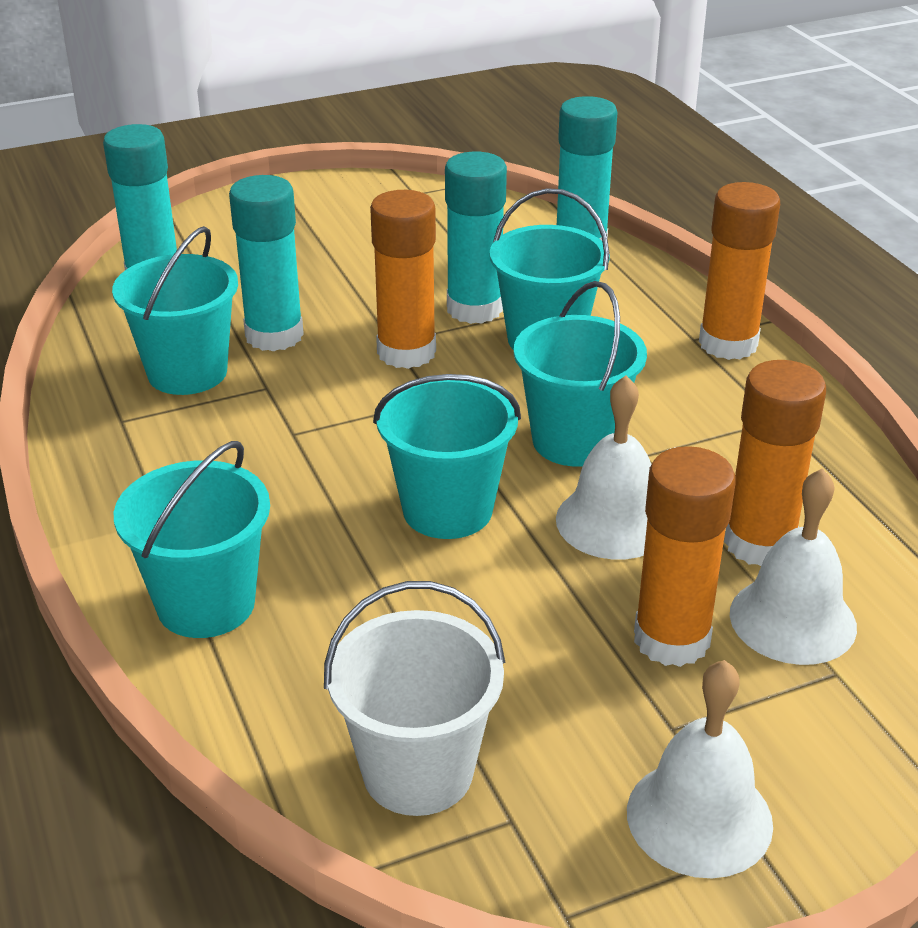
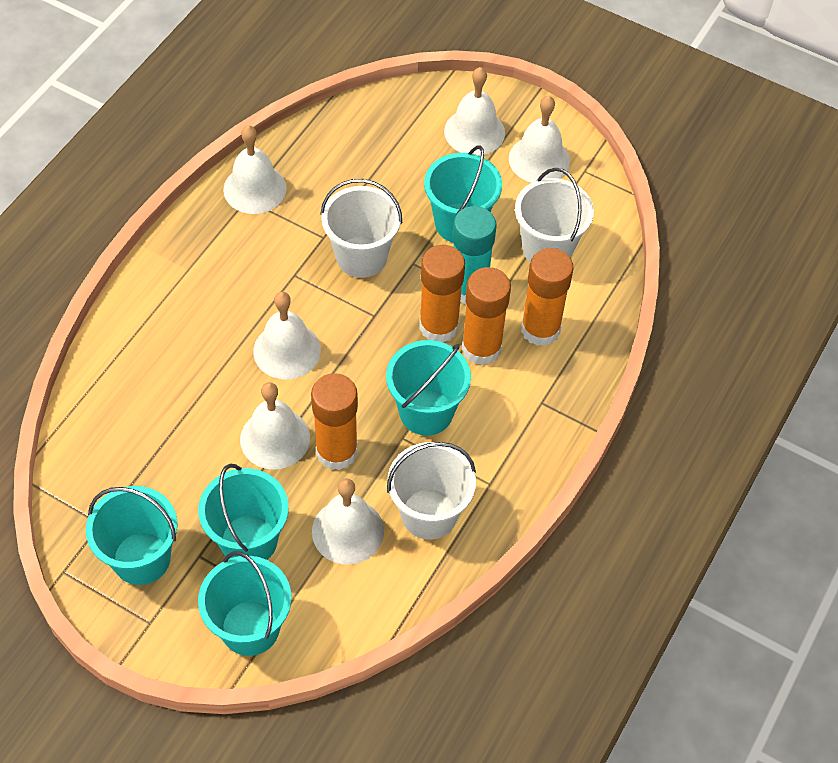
turquoise glue stick: 4 -> 1
white bell: 3 -> 6
white bucket: 1 -> 3

